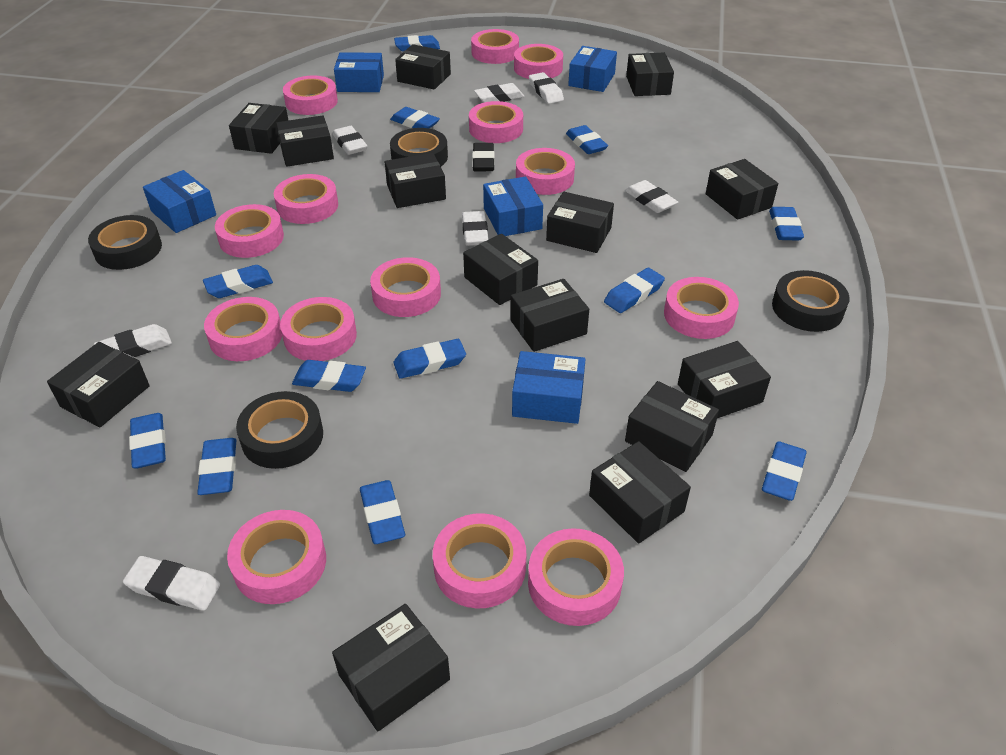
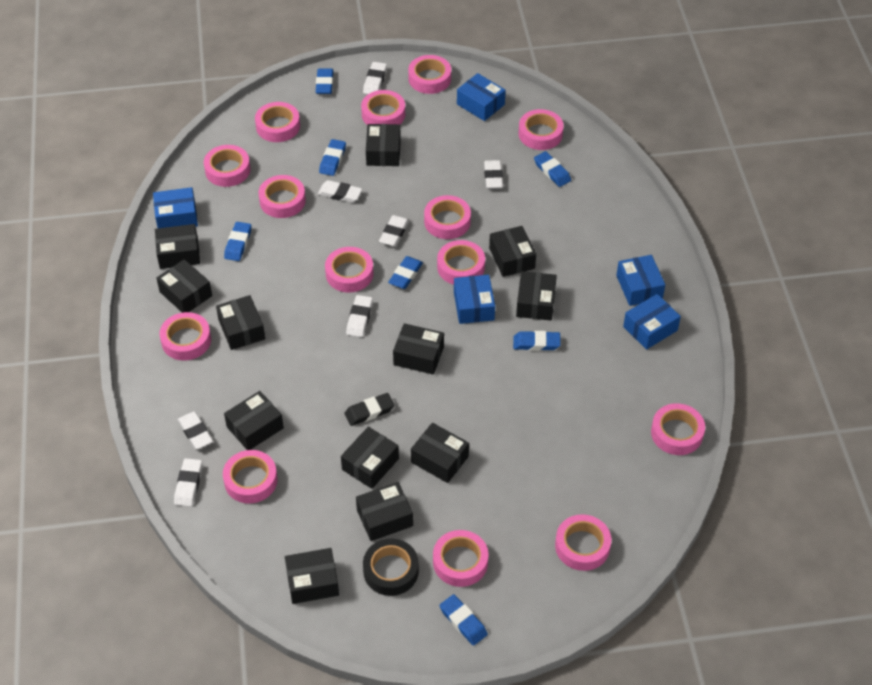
black box: 14 -> 12
black tape: 4 -> 1
blue eraser: 12 -> 7

